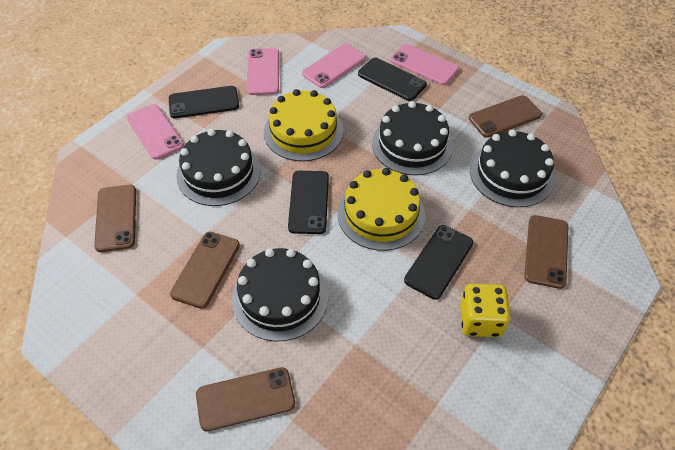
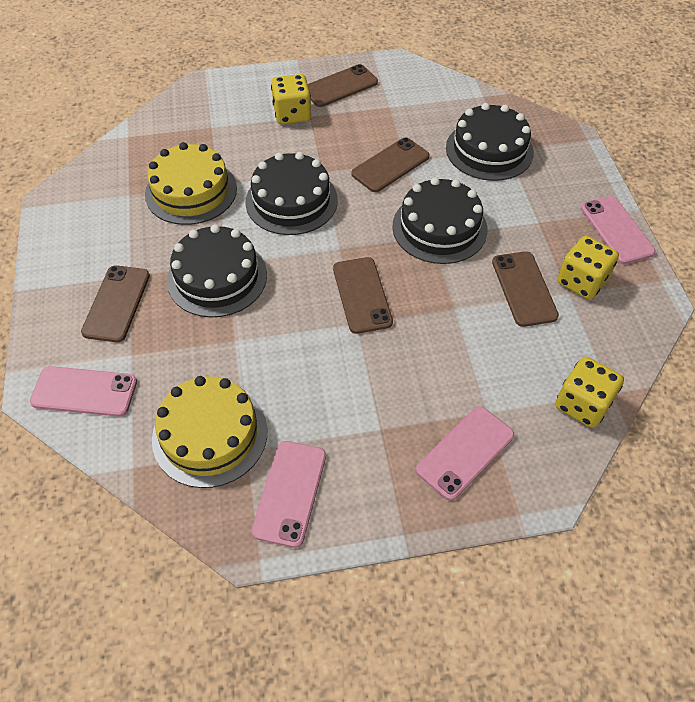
black phone: 4 -> 0
yellow dice: 1 -> 3

